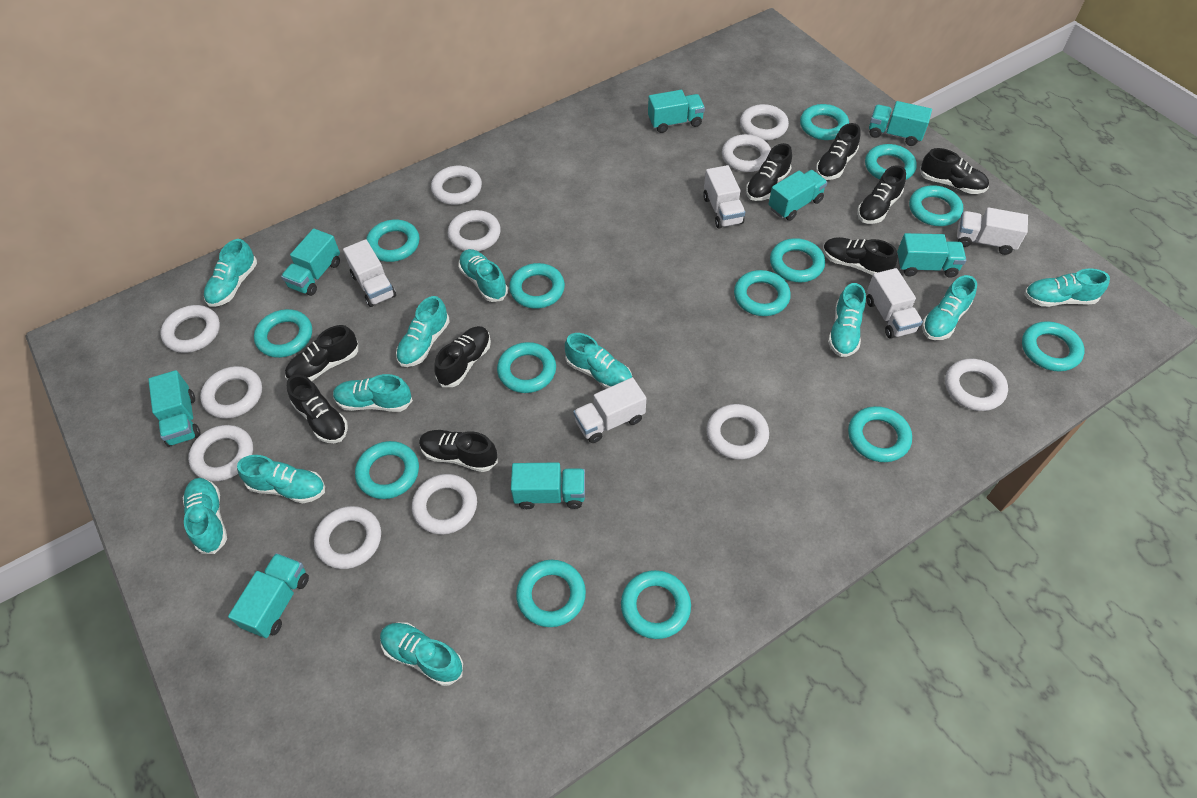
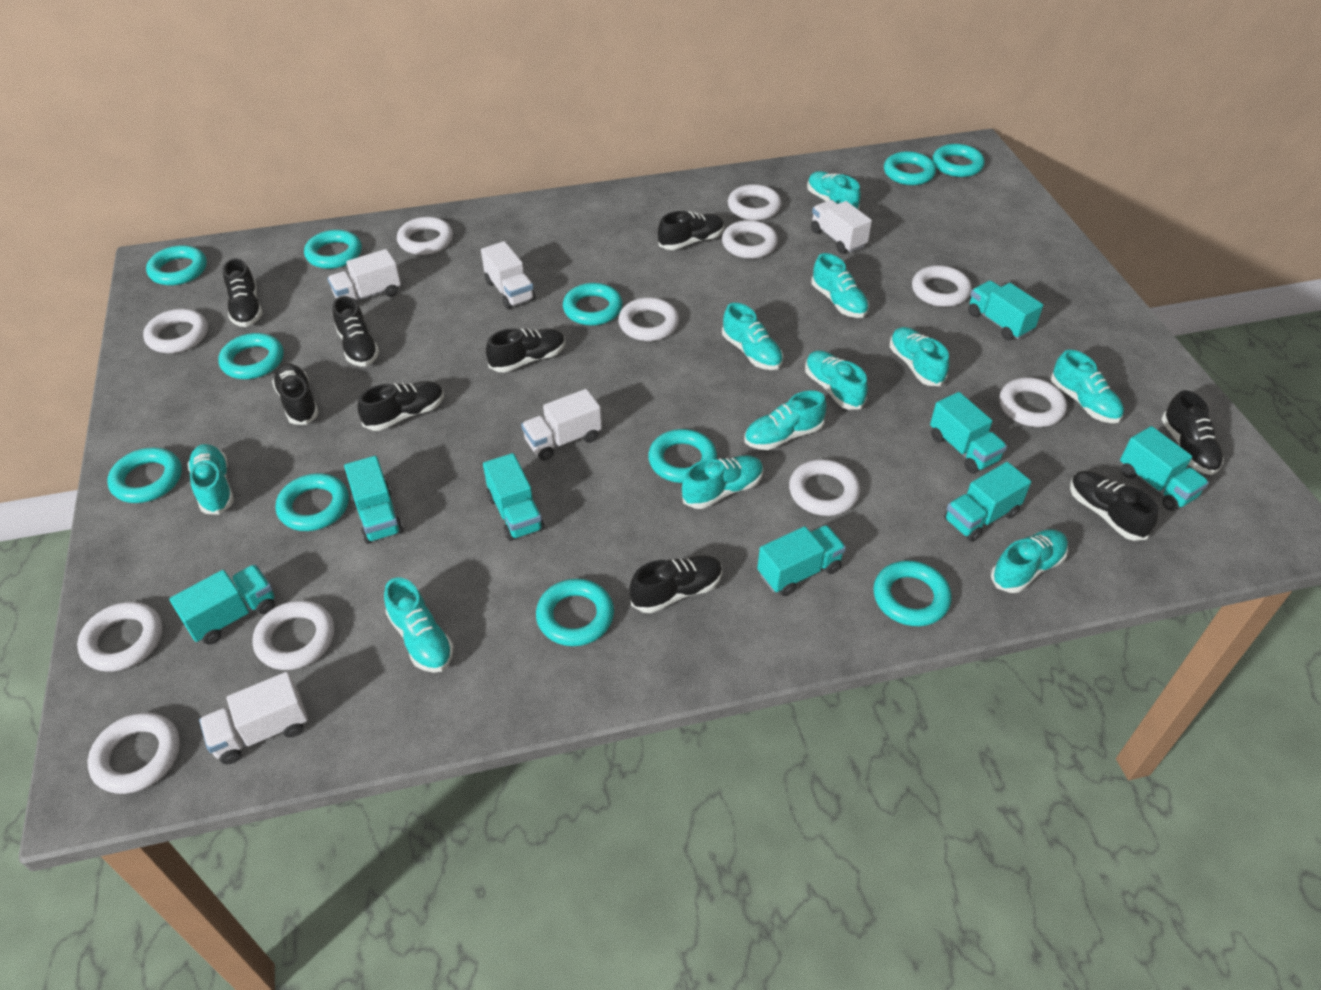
turquoise ring: 14 -> 11

